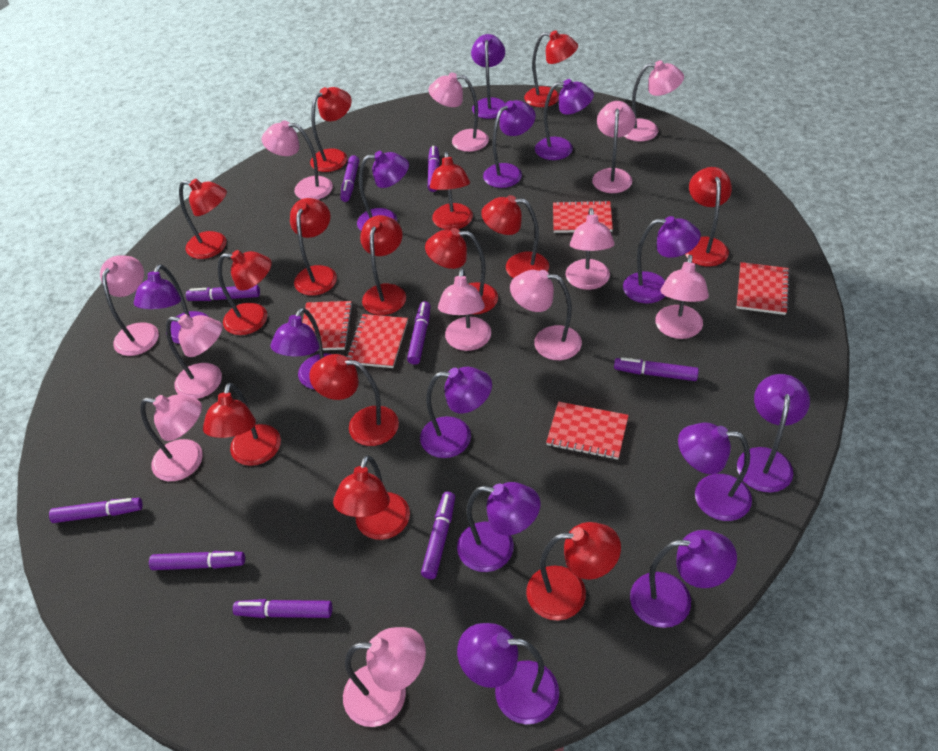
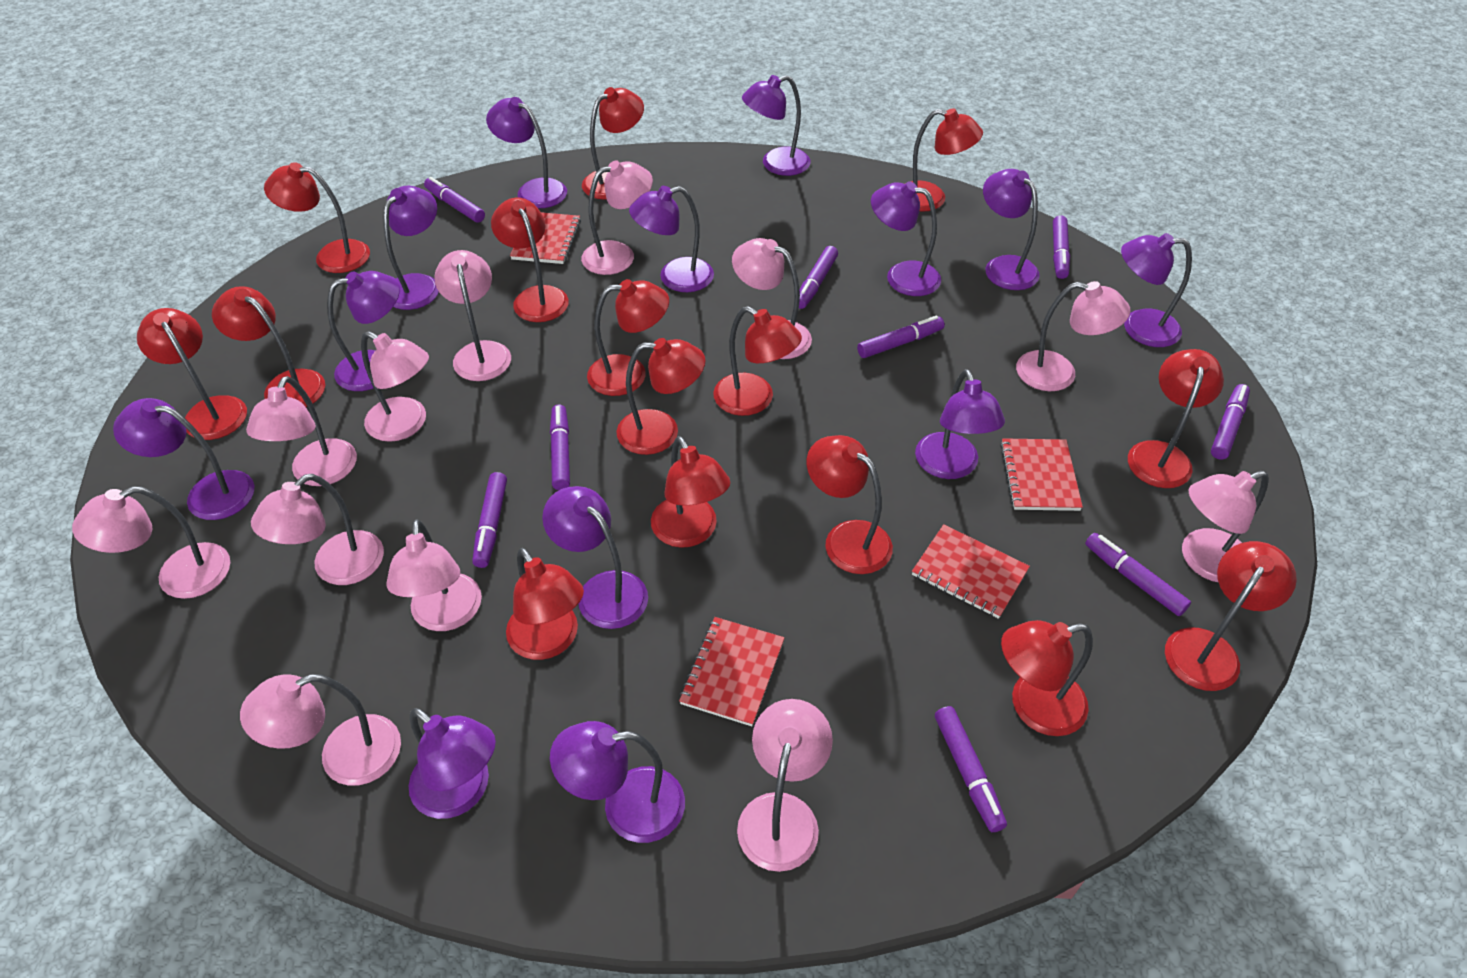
red lamp: 14 -> 15
red notebook: 5 -> 4

